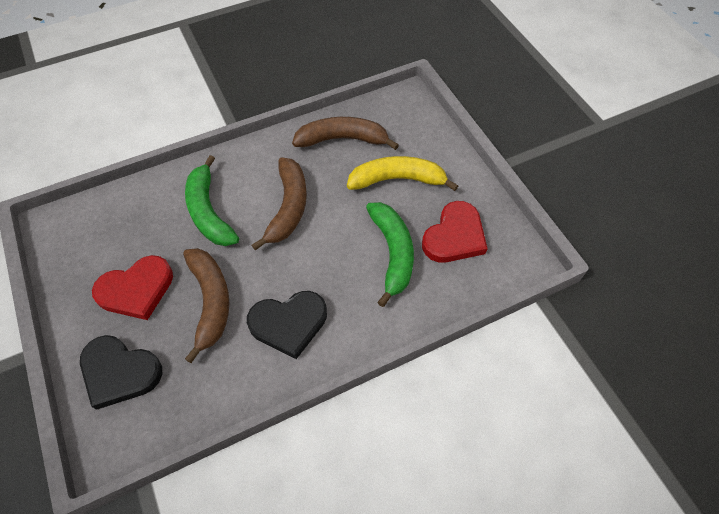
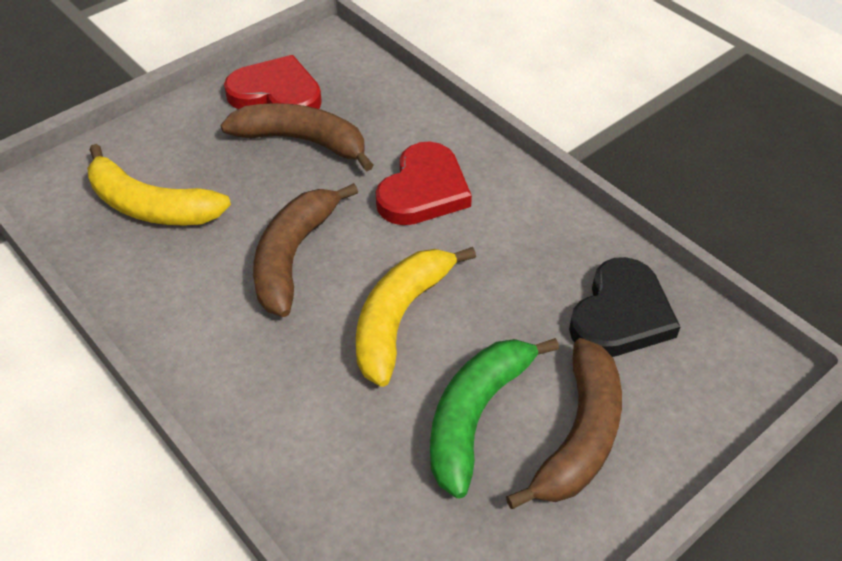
black heart: 2 -> 1
green banana: 2 -> 1
yellow banana: 1 -> 2

